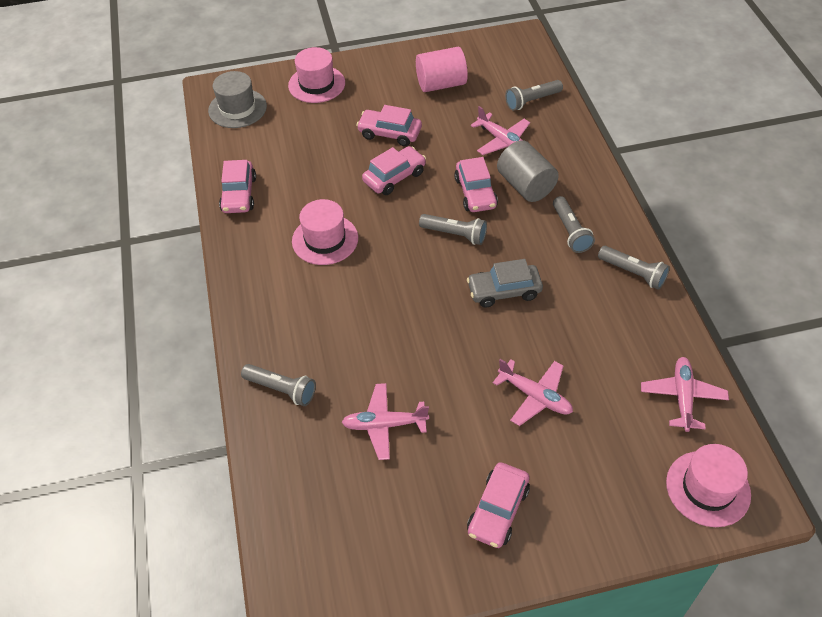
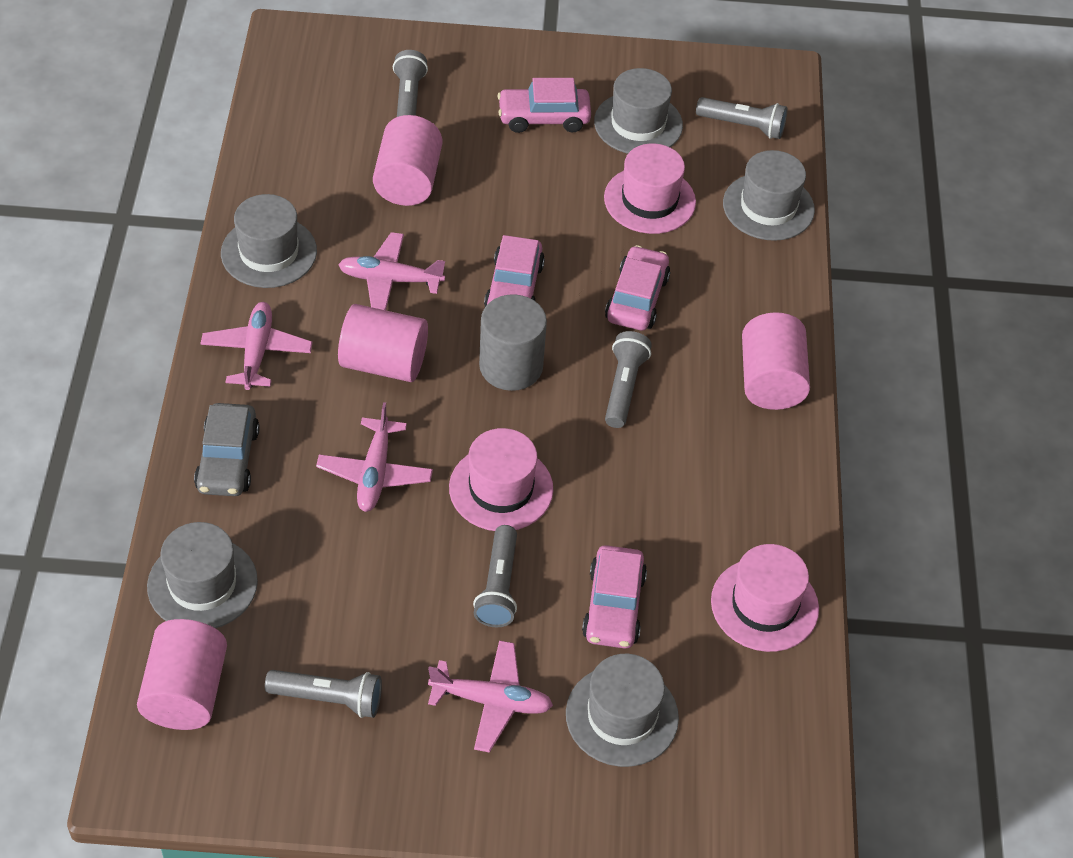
grey hat: 1 -> 5
pink car: 5 -> 4
pink cylinder: 1 -> 4

